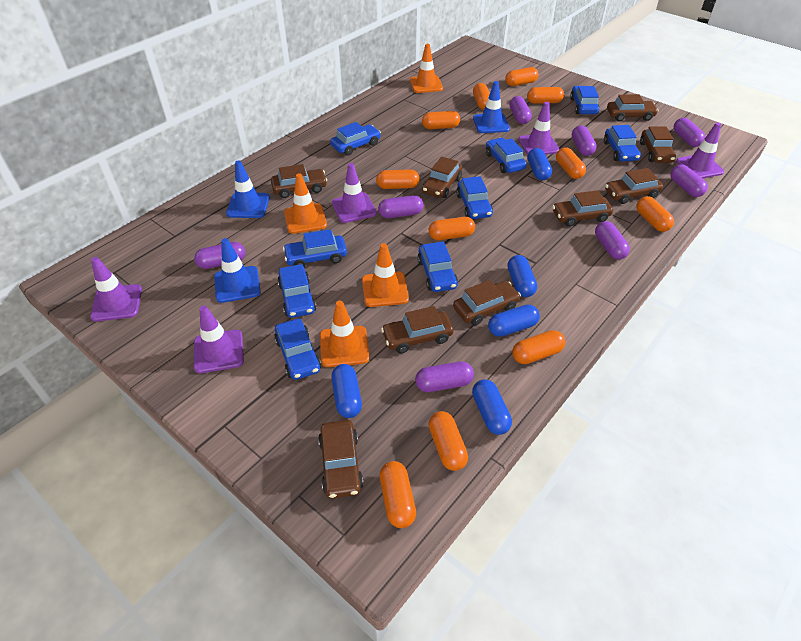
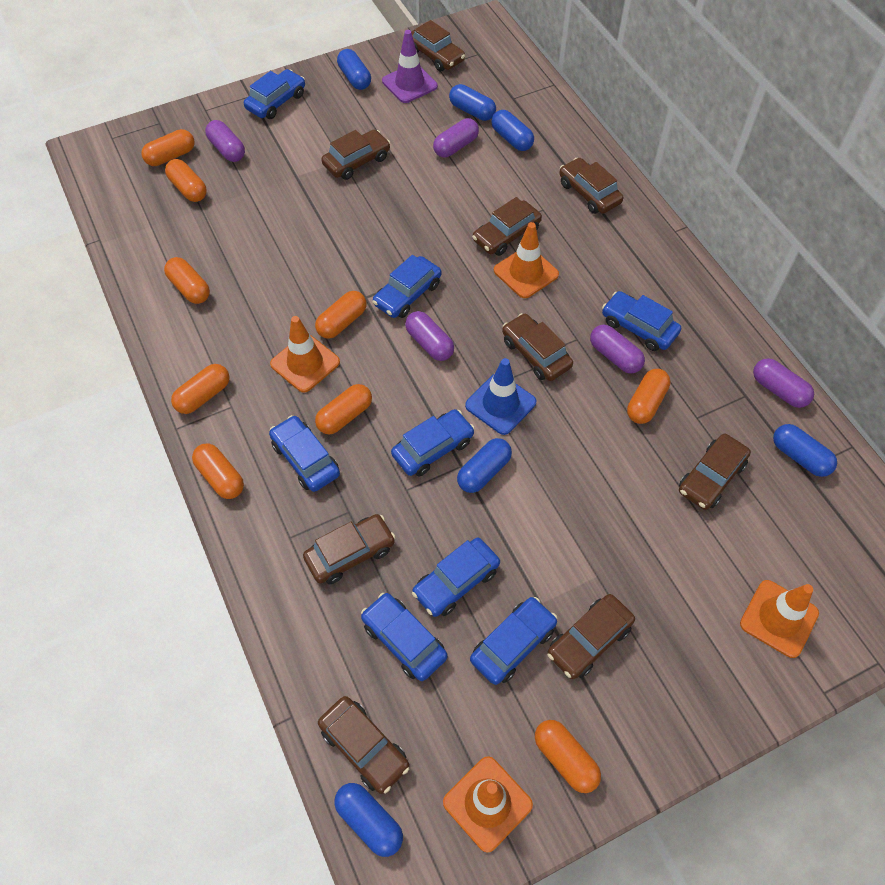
blue capsule: 5 -> 6
blue car: 9 -> 8
blue traffic cone: 3 -> 1
orange capsule: 11 -> 9
purple capsule: 8 -> 5
purple traffic cone: 5 -> 1

